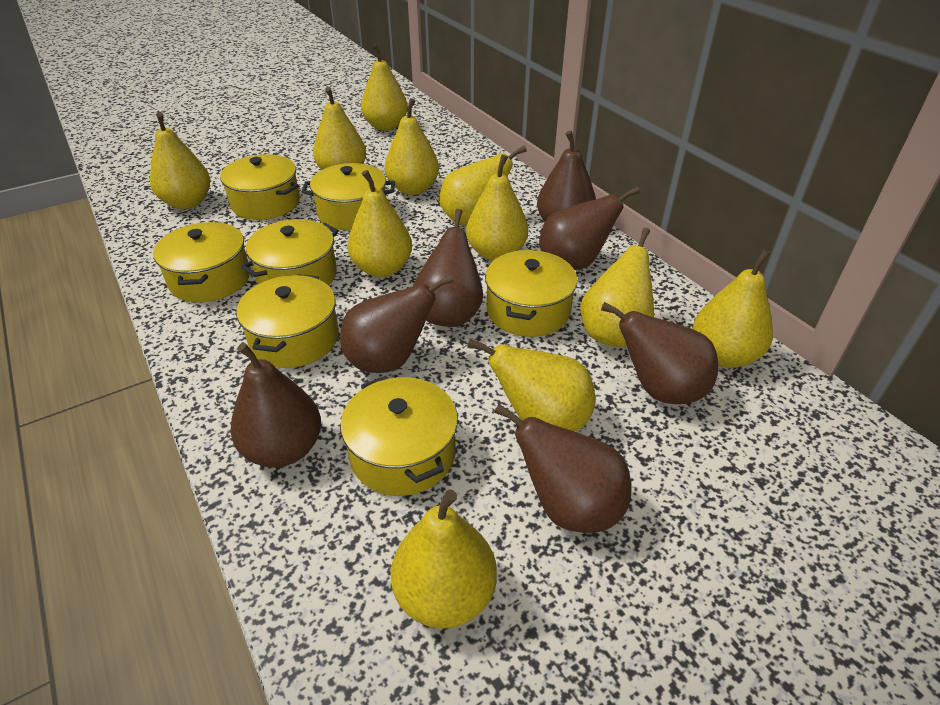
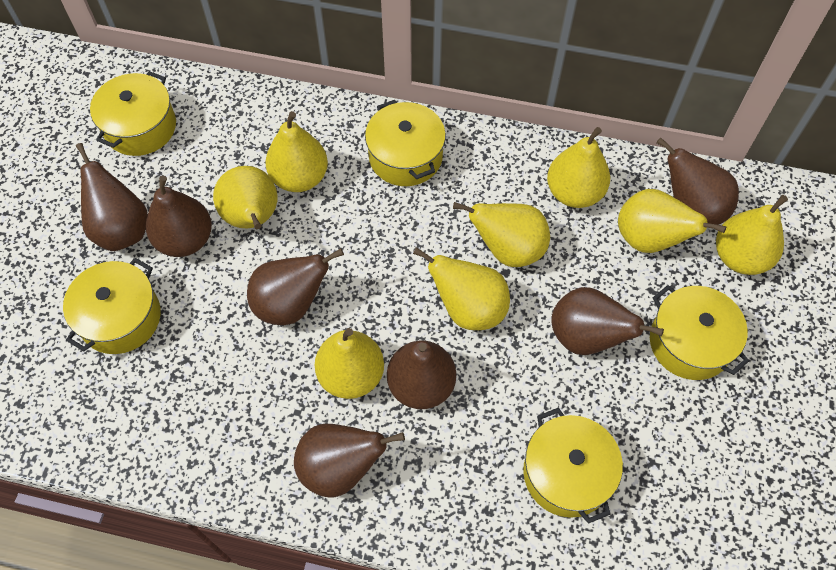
yellow pear: 11 -> 8
yellow pot: 7 -> 5

